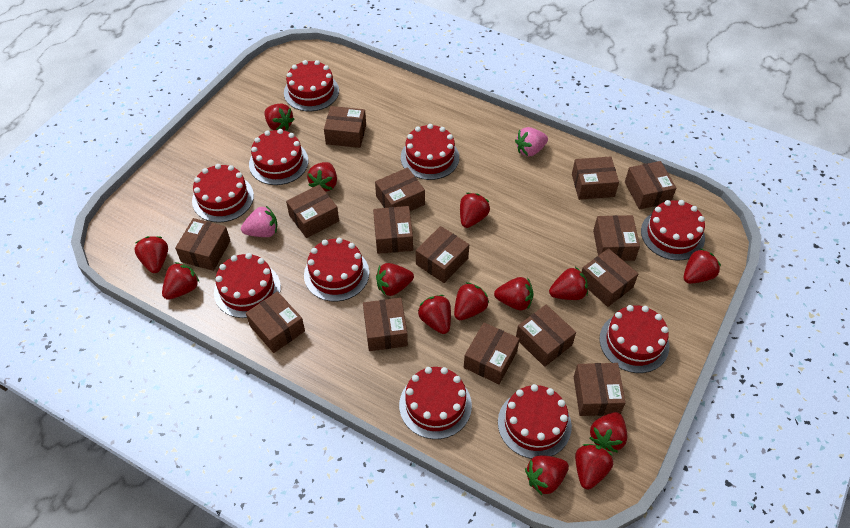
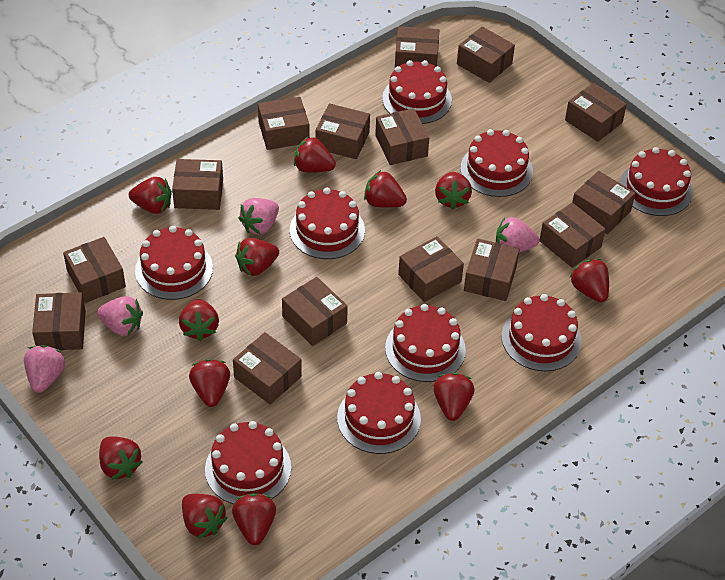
pink strawberry: 2 -> 4
red cake: 10 -> 9
red strawberry: 14 -> 12

